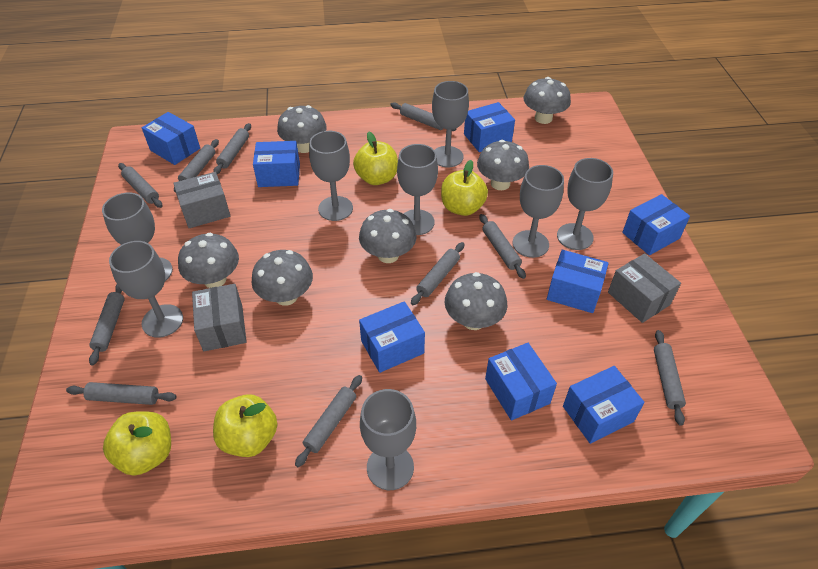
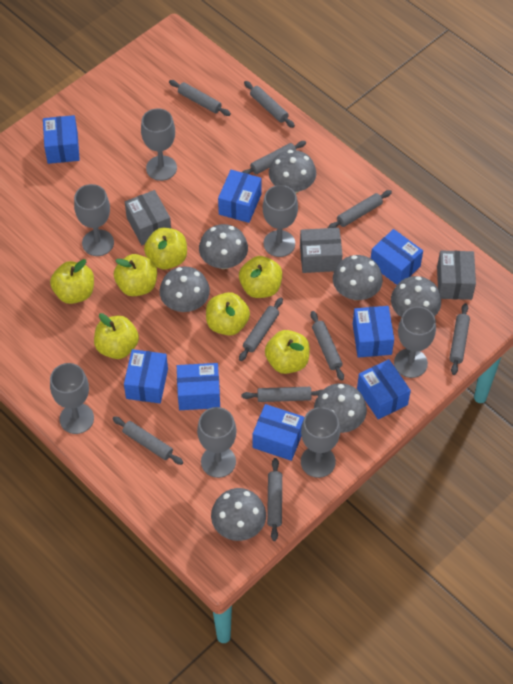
grey goblet: 8 -> 7
yellow apple: 4 -> 7

